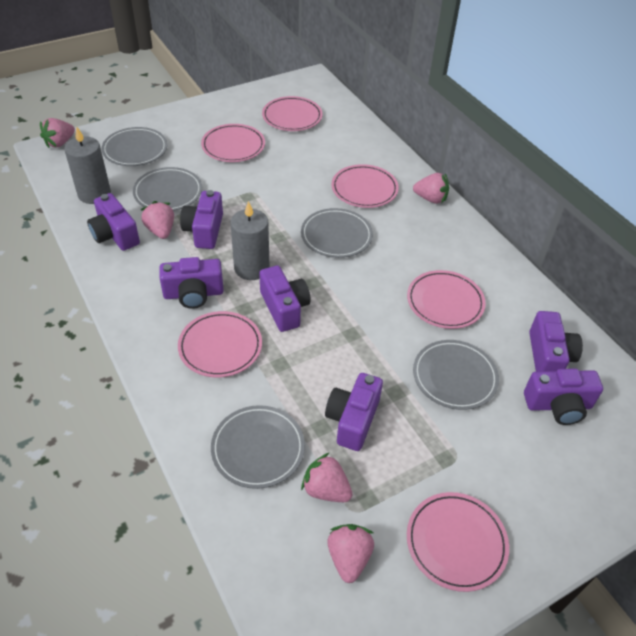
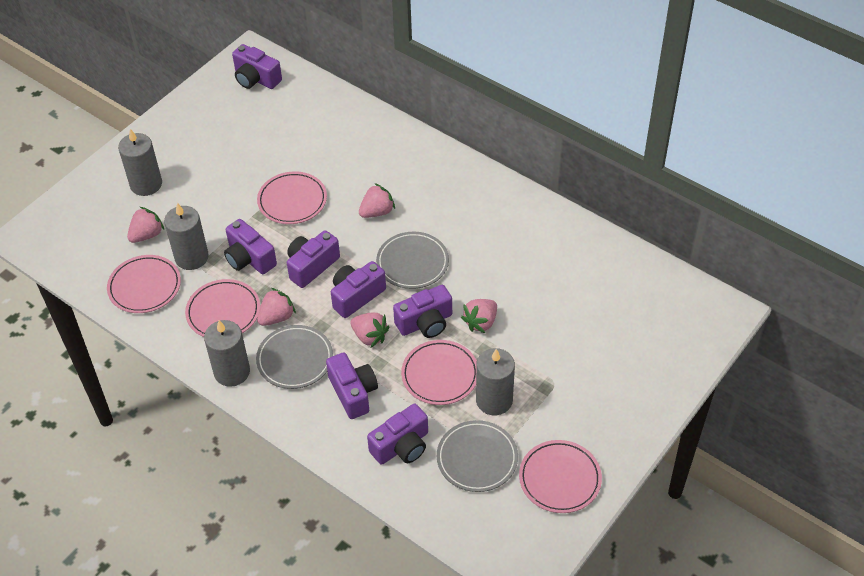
grey candle: 2 -> 4
grey plate: 5 -> 3
pink plate: 6 -> 5

